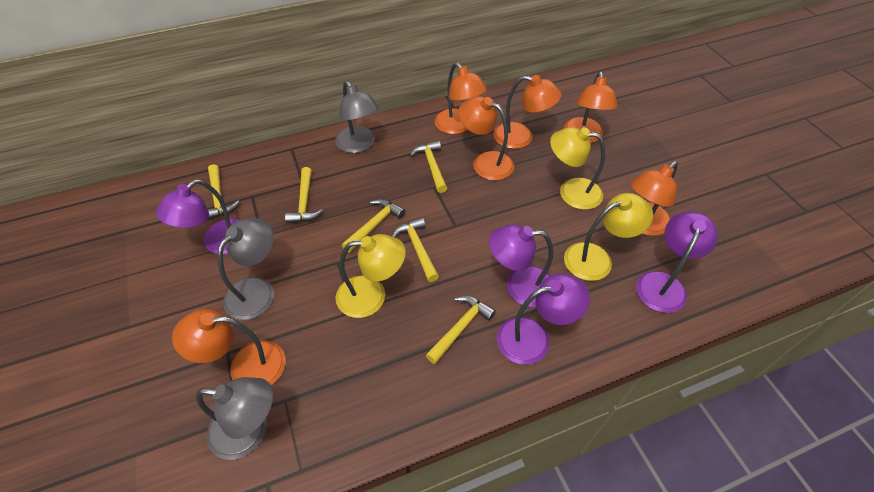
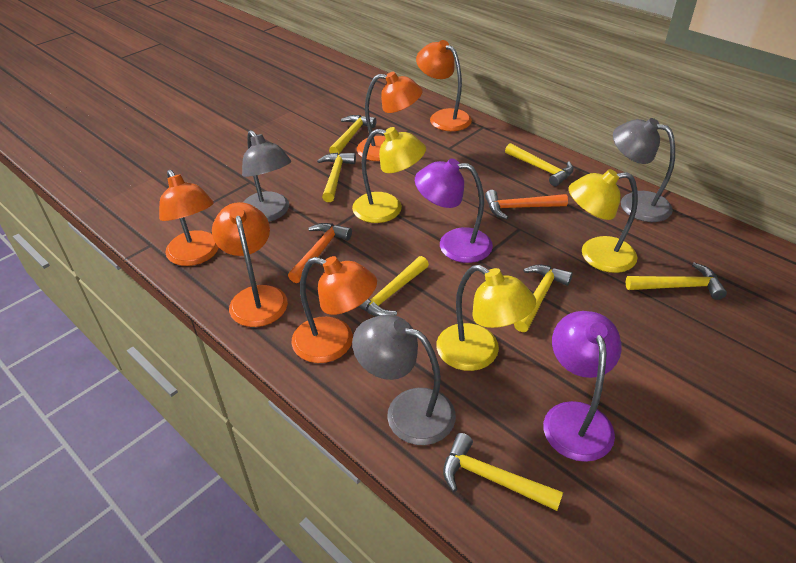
orange hammer: 0 -> 2
orange lamp: 6 -> 5
purple lamp: 4 -> 2
yellow hammer: 6 -> 7

